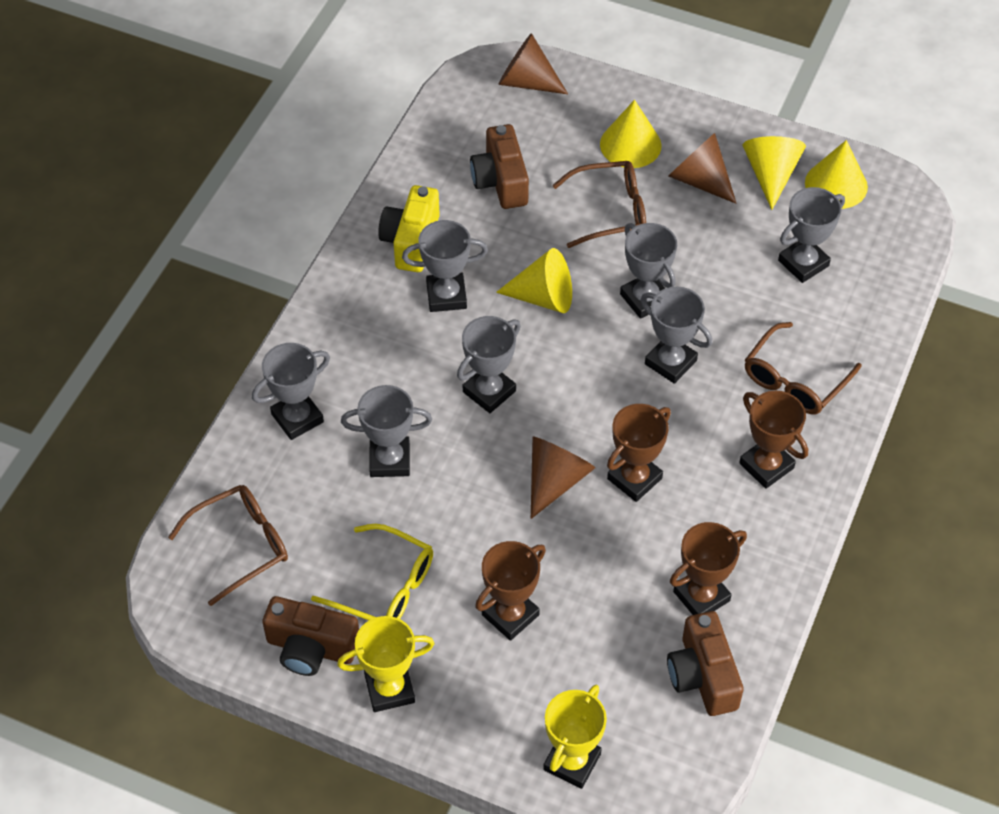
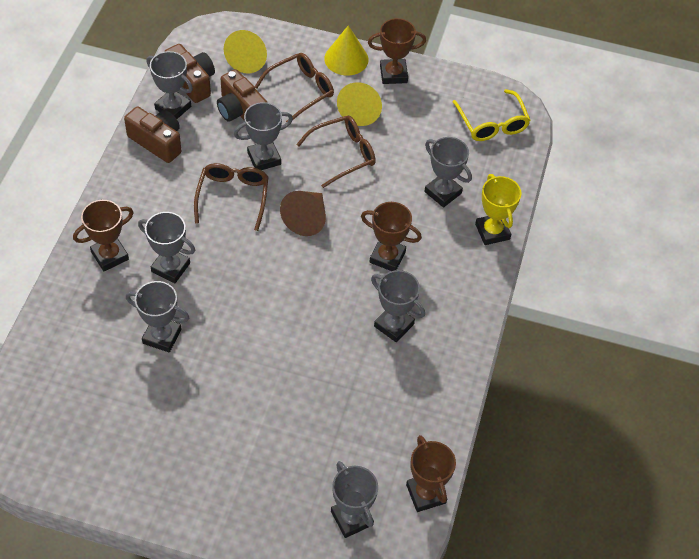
brown cone: 3 -> 1
yellow camera: 1 -> 0
yellow cone: 4 -> 3
yellow trophy: 2 -> 1

